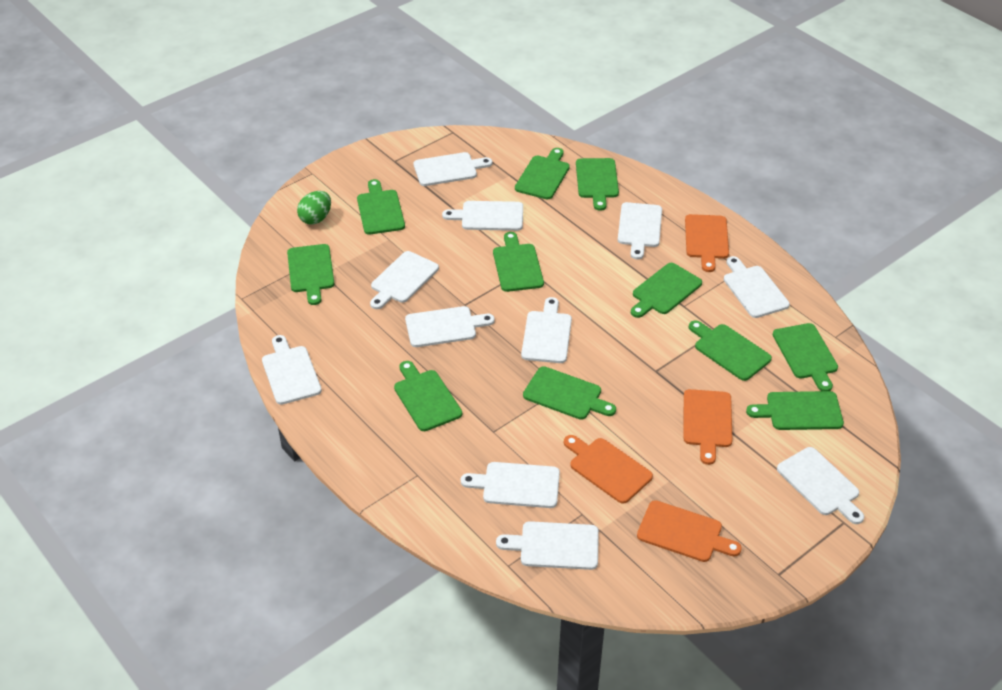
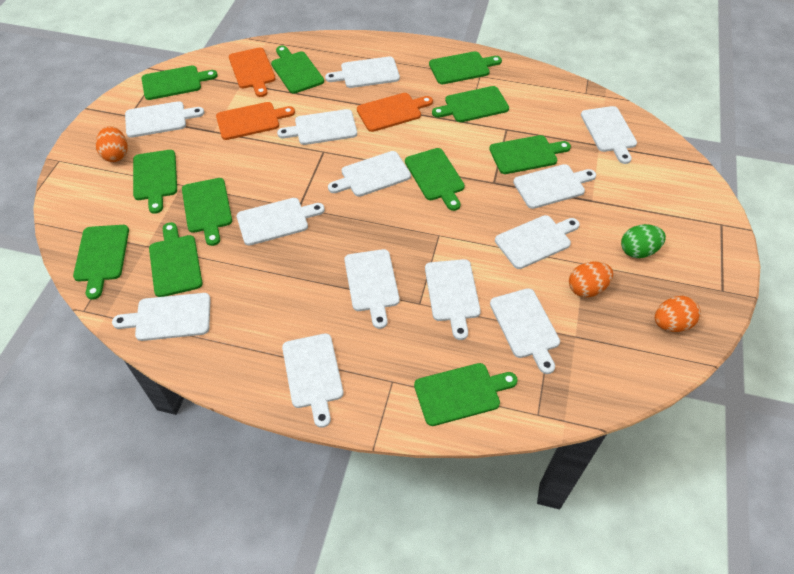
orange cutting board: 4 -> 3
orange egg: 0 -> 3
white cutting board: 11 -> 13

